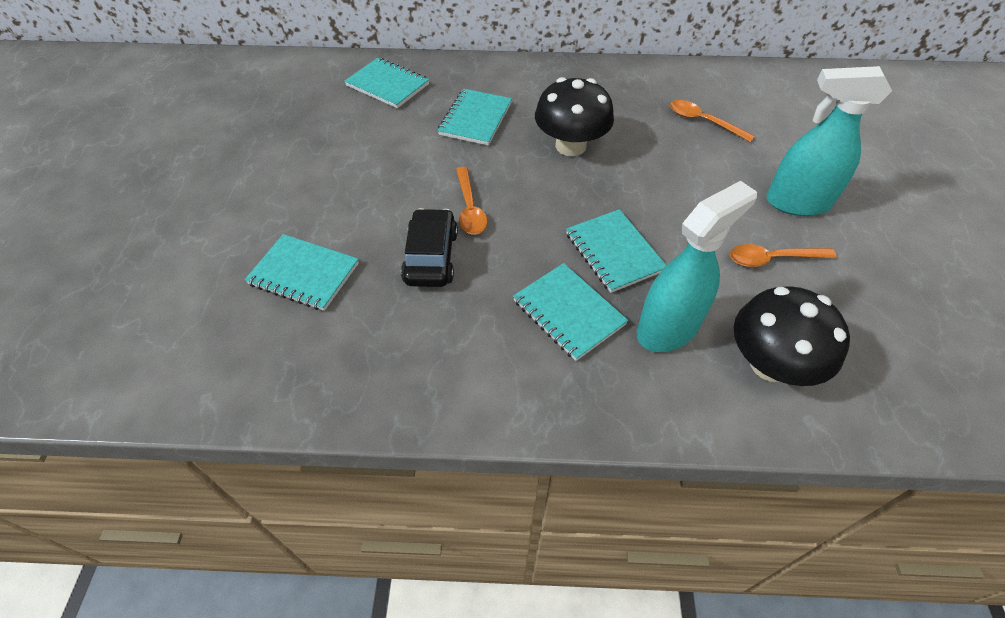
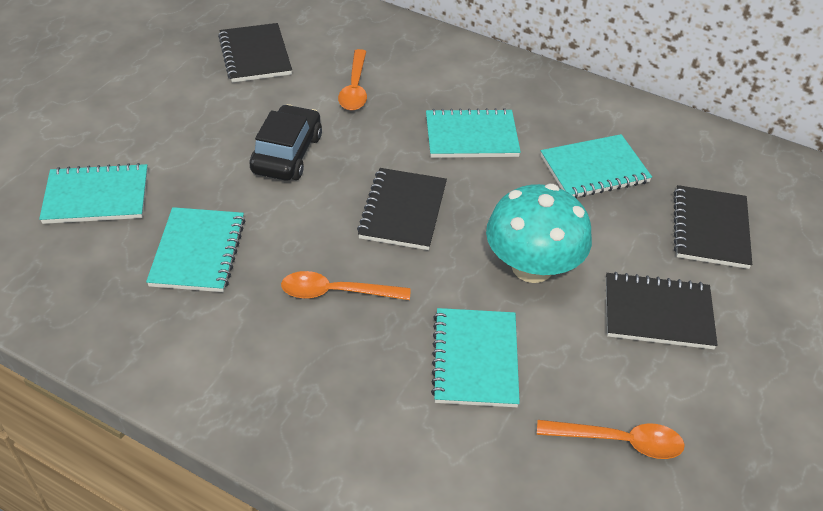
black mushroom: 2 -> 0
black notebook: 0 -> 4
turquoise mushroom: 0 -> 1
turquoise spray bottle: 2 -> 0

